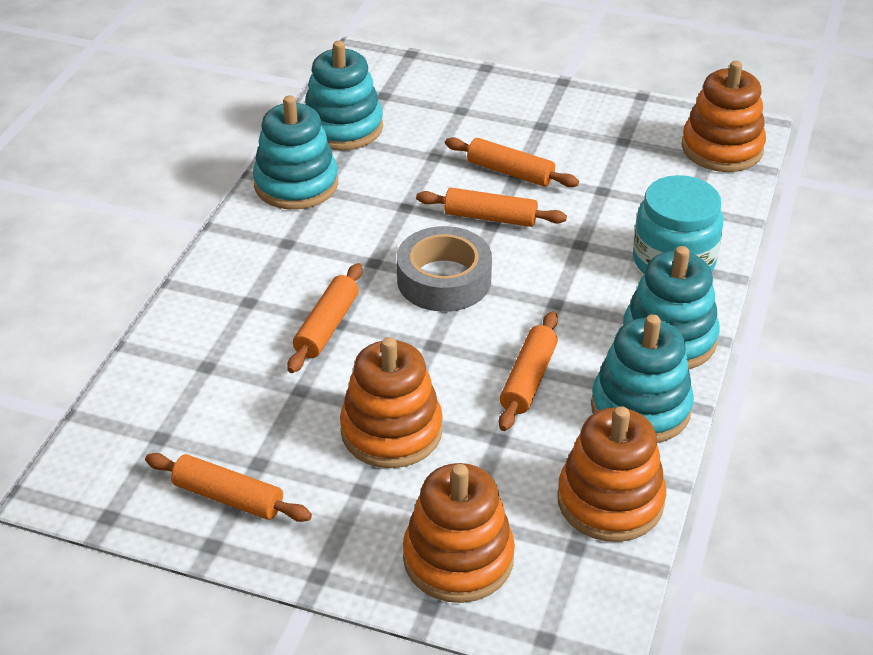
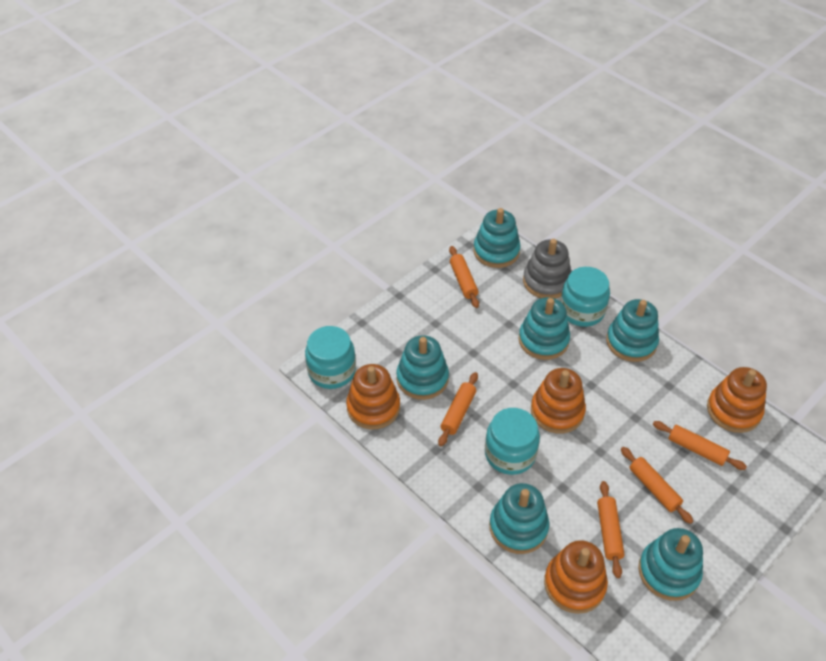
grey stacking toy: 0 -> 1
grey tape: 1 -> 0
turquoise jar: 1 -> 3
turquoise stacking toy: 4 -> 6

